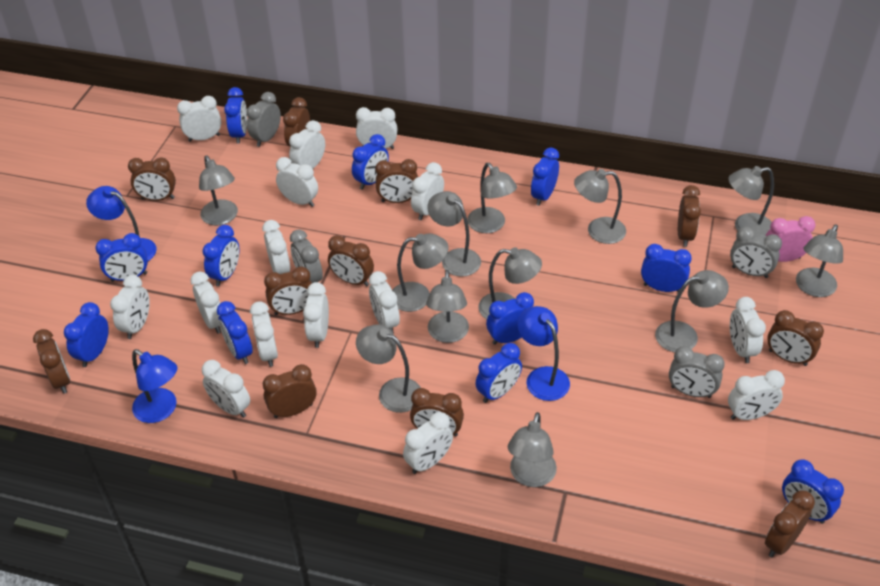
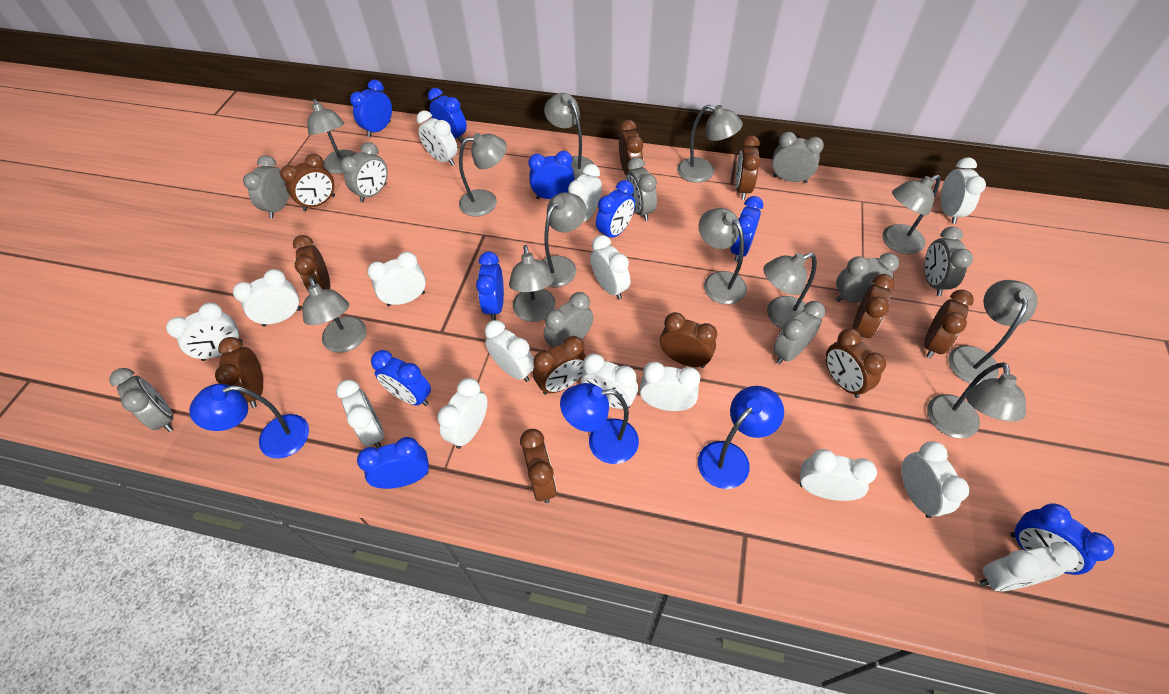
blue clock: 11 -> 9
grey clock: 4 -> 9
pink clock: 1 -> 0

